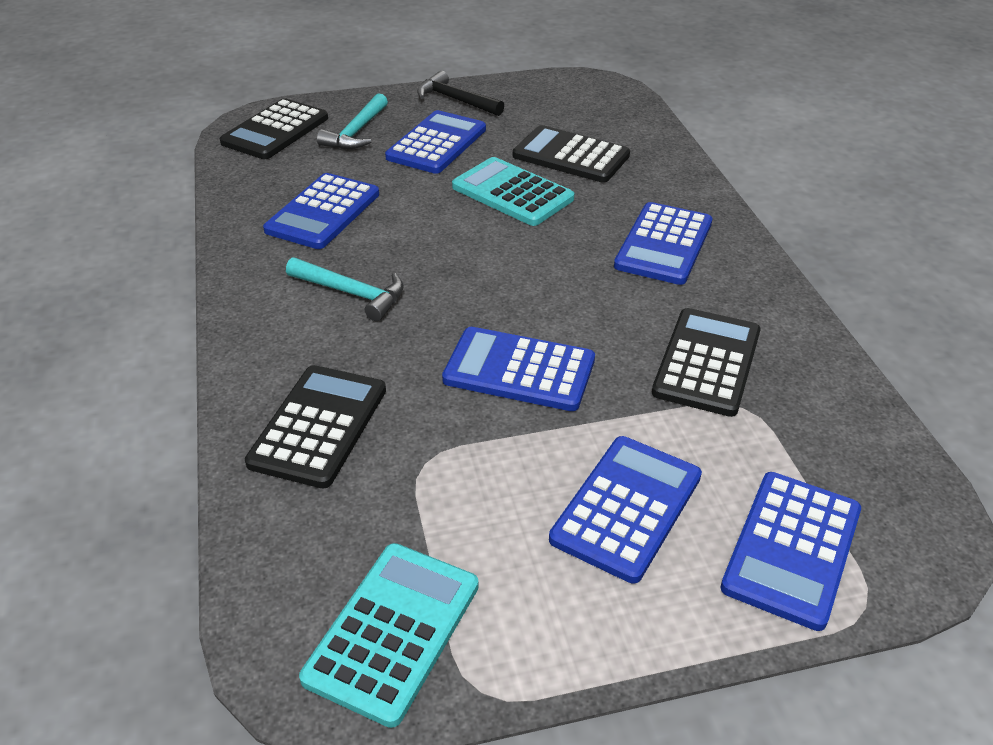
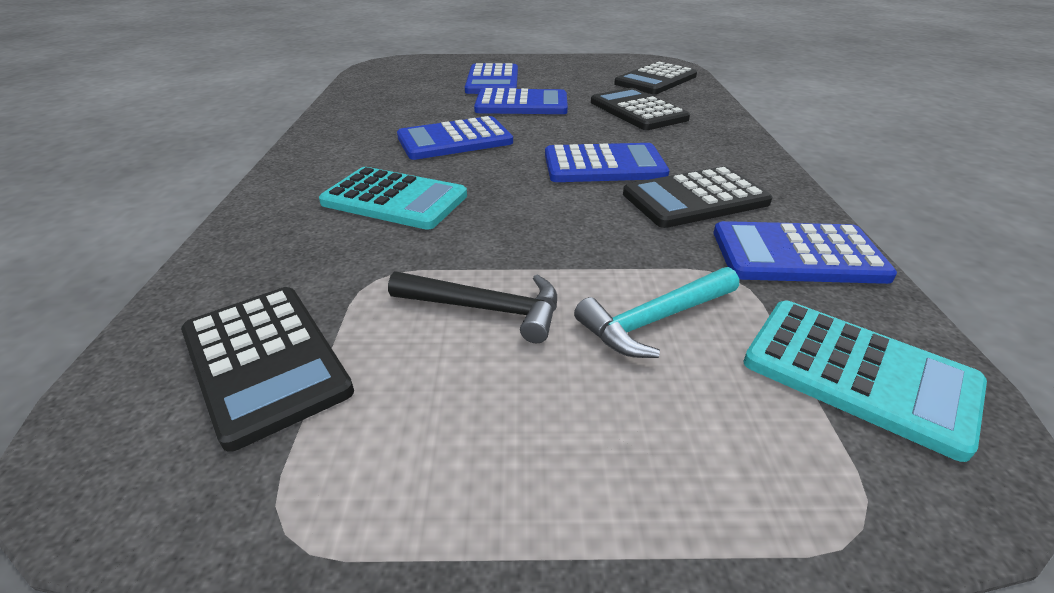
blue calculator: 6 -> 5
turquoise hammer: 2 -> 1

